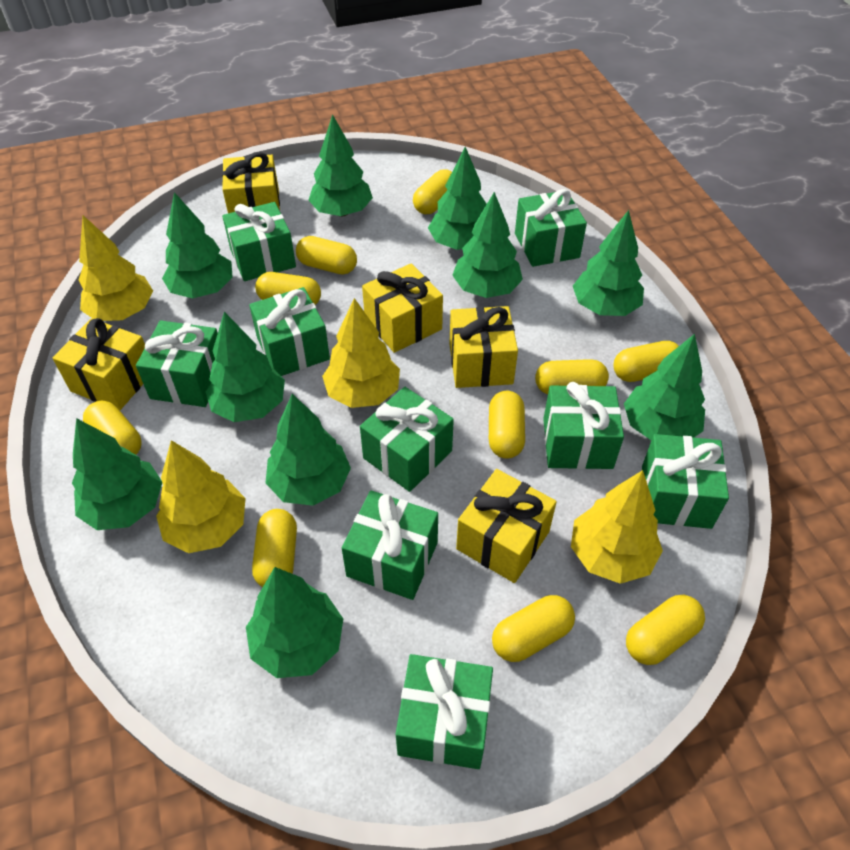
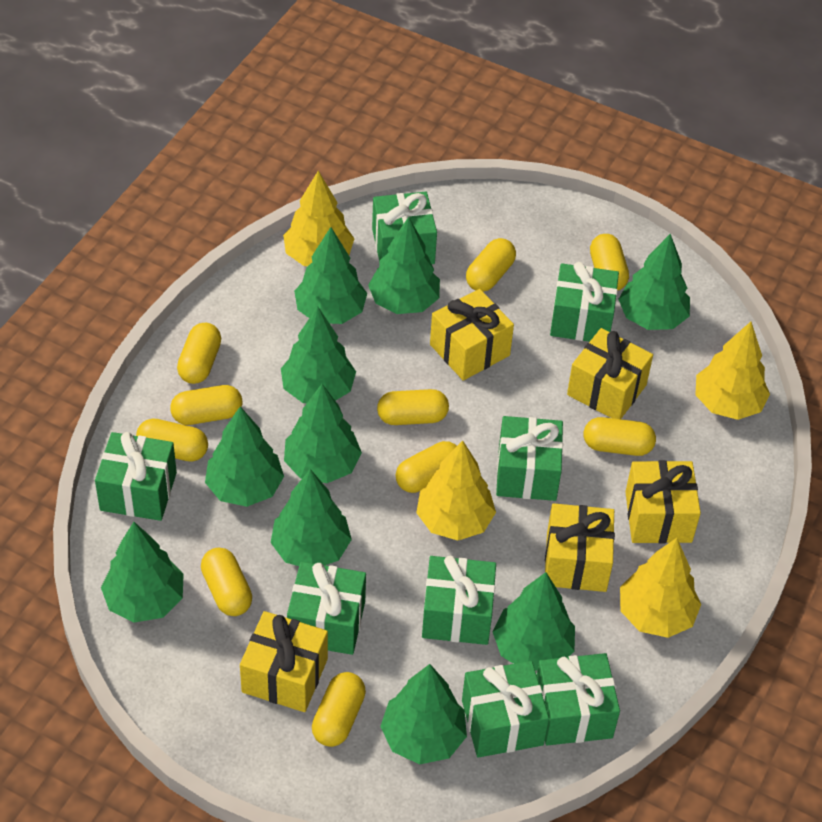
green gift: 9 -> 8

